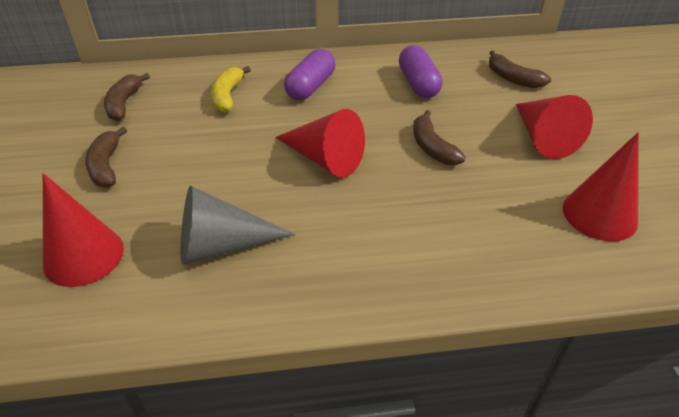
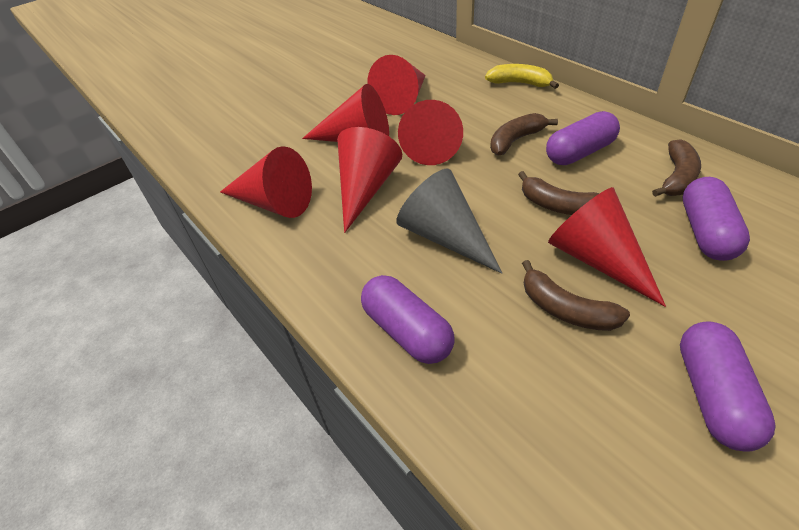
purple capsule: 2 -> 4
red cone: 4 -> 6

